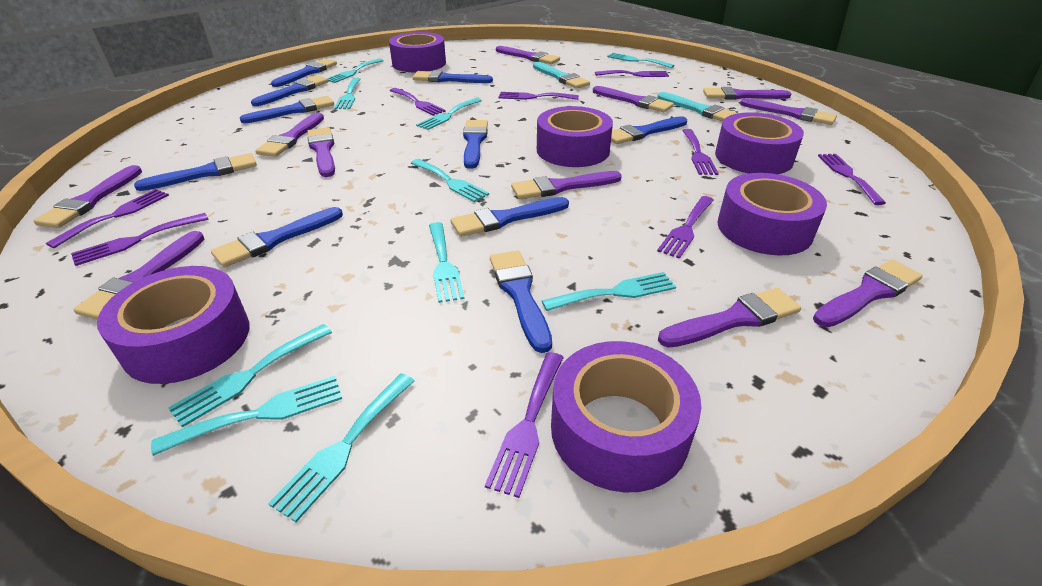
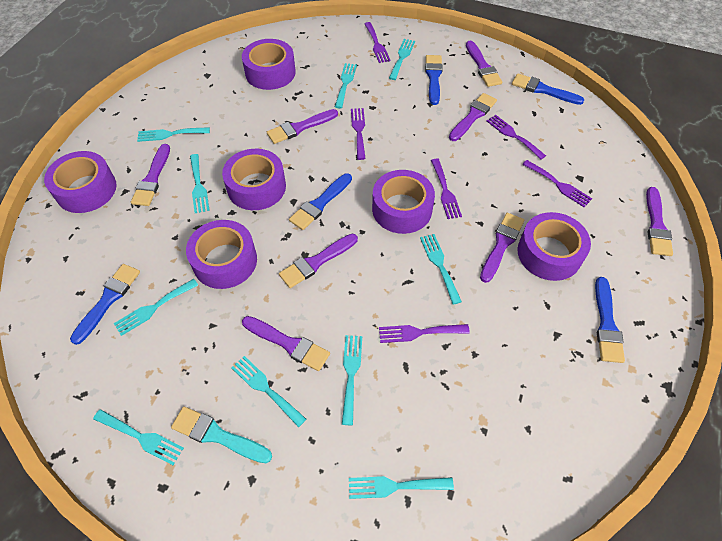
blue brush: 10 -> 5
purple brush: 11 -> 8
purple fork: 9 -> 6
turquoise brush: 2 -> 1

